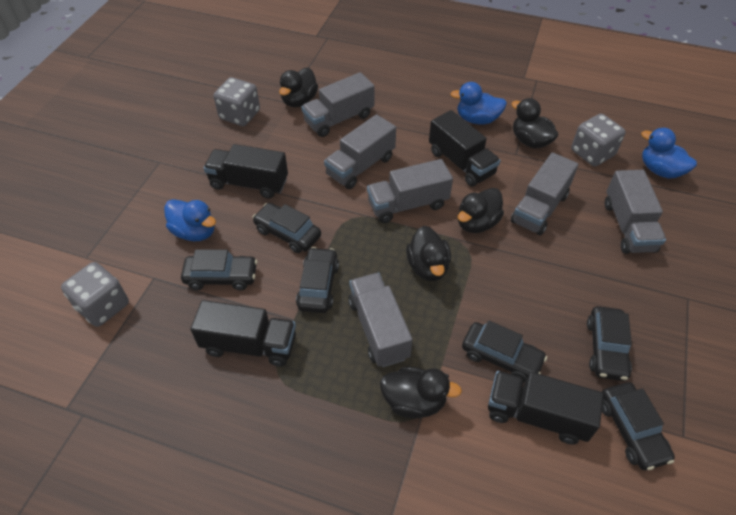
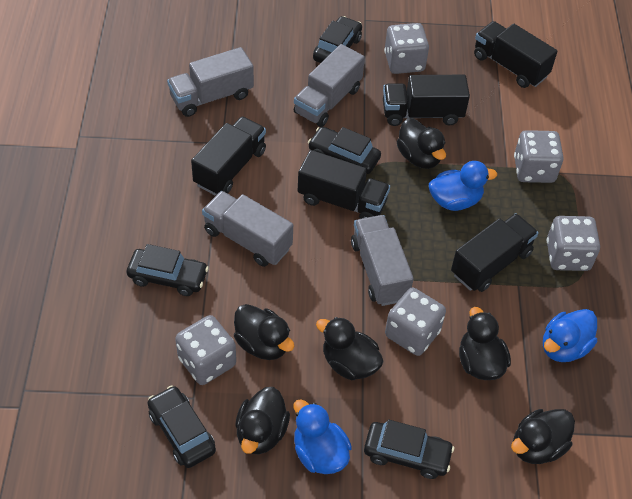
black car: 6 -> 5
black duck: 5 -> 6
black truck: 4 -> 5
grey dice: 3 -> 5
grey truck: 6 -> 4

